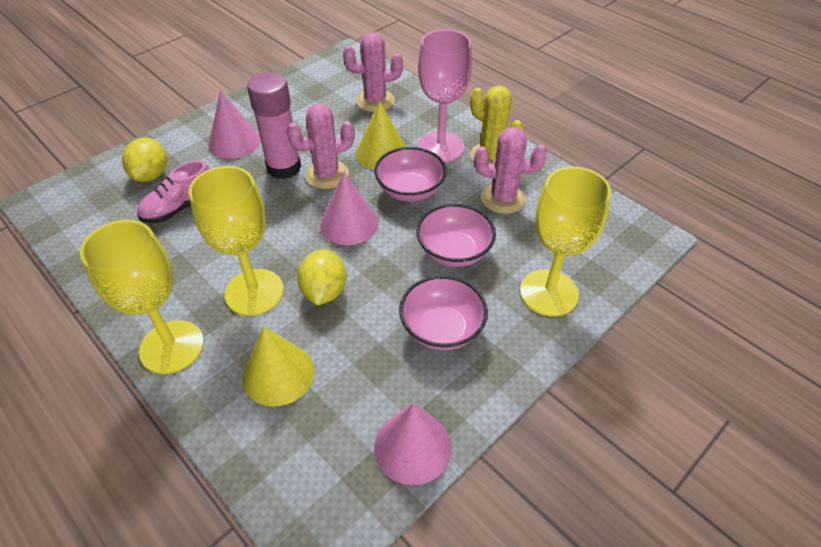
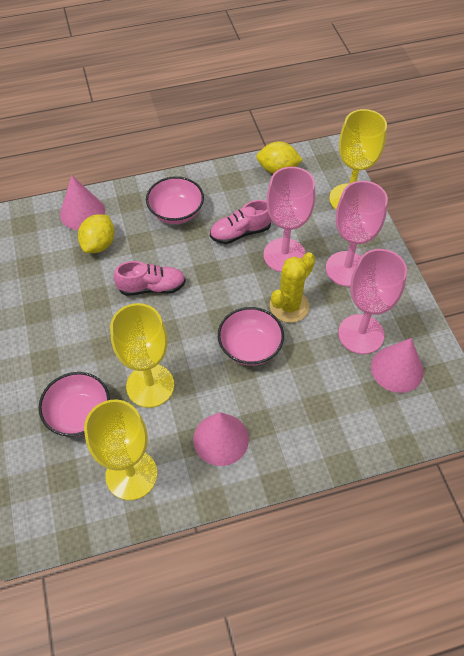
pink cactus: 3 -> 0
pink glue stick: 1 -> 0
pink goblet: 1 -> 3
pink shoe: 1 -> 2
yellow cone: 2 -> 0

